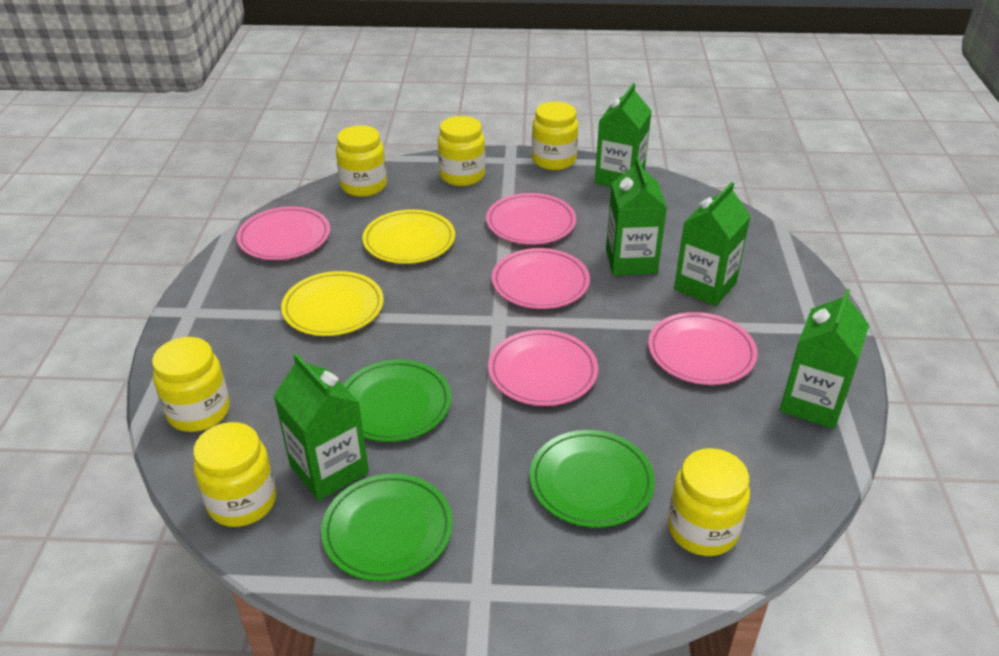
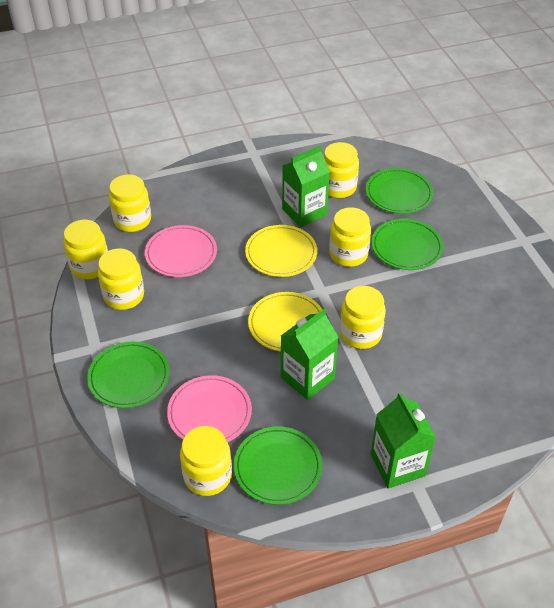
green carton: 5 -> 3
green plate: 3 -> 4
pink plate: 5 -> 2
yellow jar: 6 -> 7

